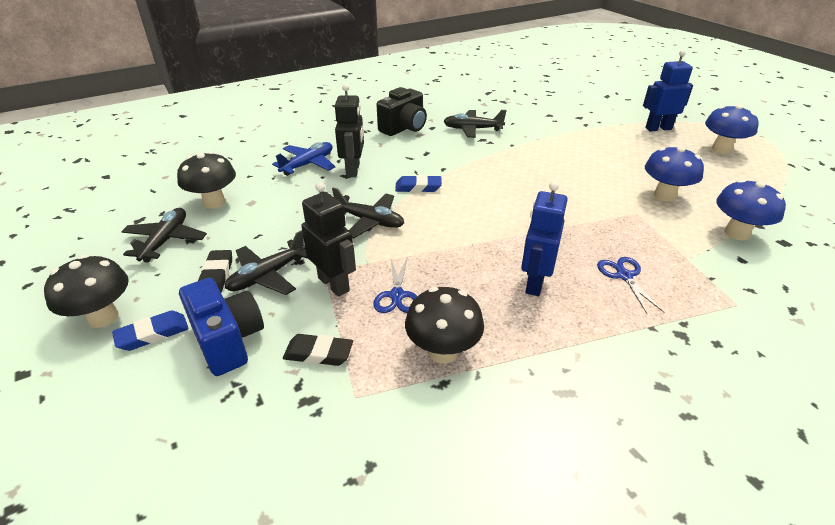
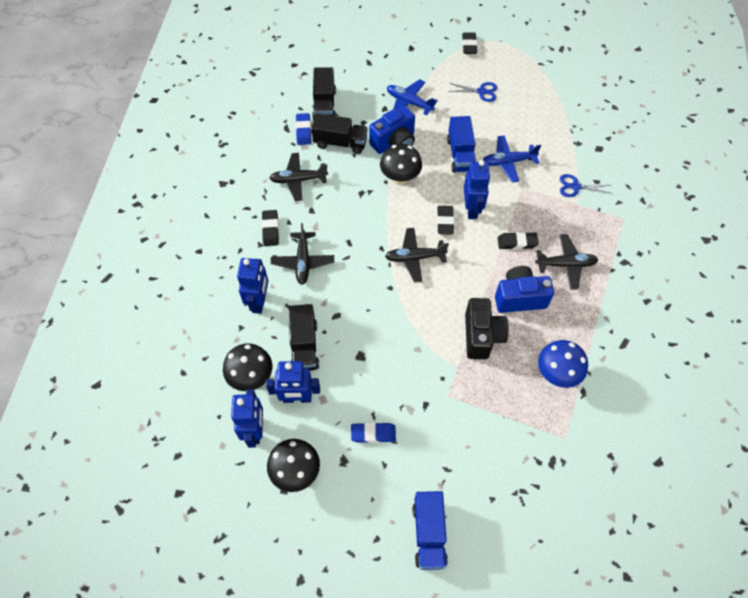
black eraser: 2 -> 4
black robot: 2 -> 0
black truck: 0 -> 3
blue camera: 1 -> 2
blue mushroom: 3 -> 1
blue plane: 1 -> 2
blue robot: 2 -> 4
blue truck: 0 -> 2

